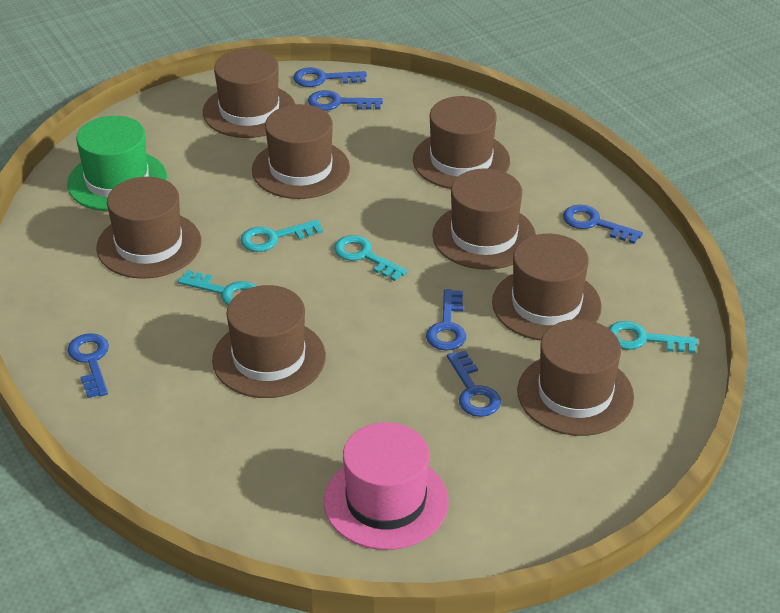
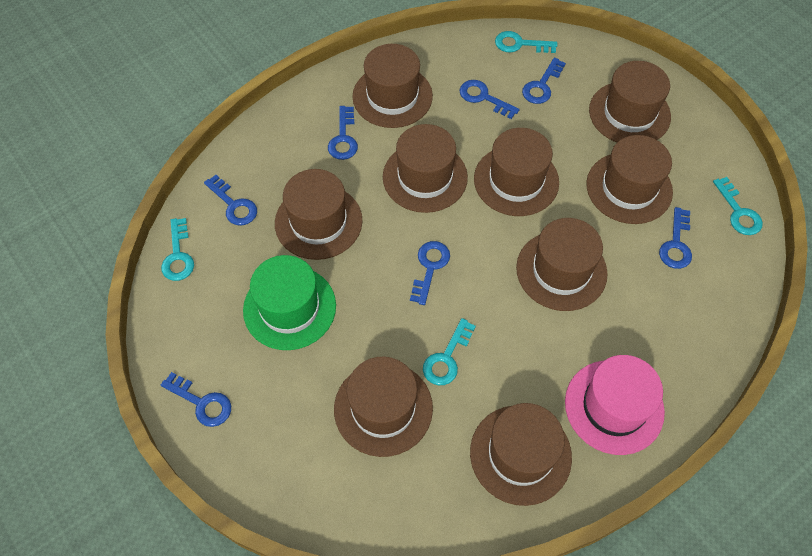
blue key: 6 -> 7
brown hat: 8 -> 9

